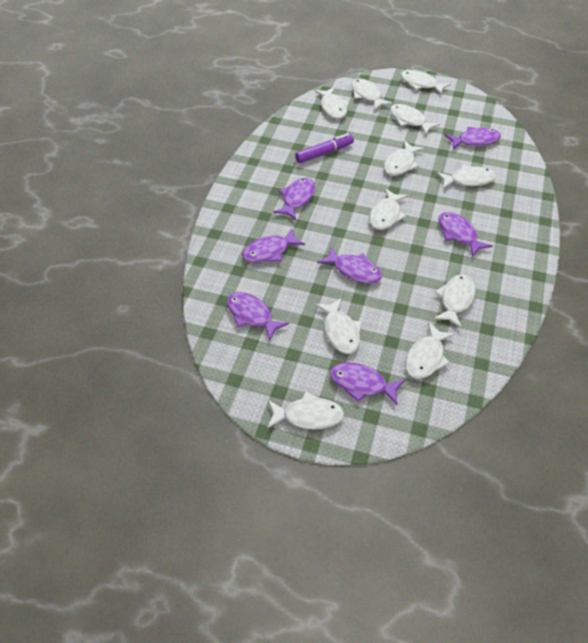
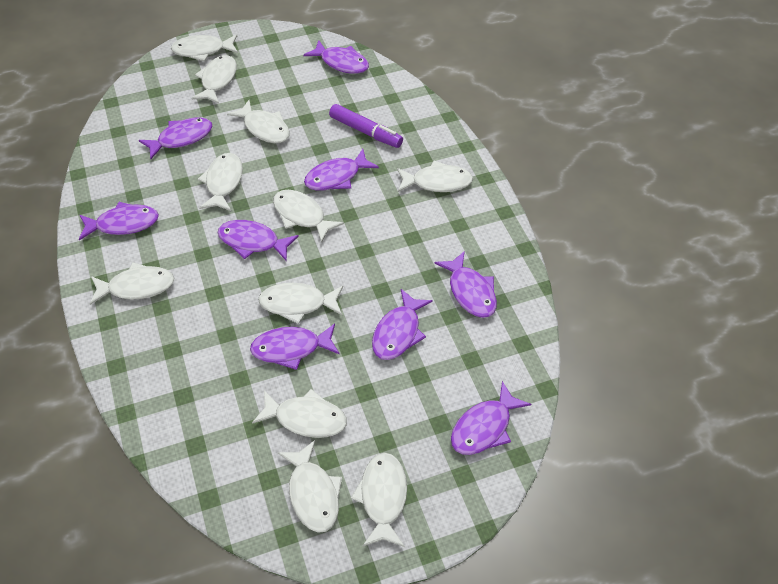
purple fish: 7 -> 9

